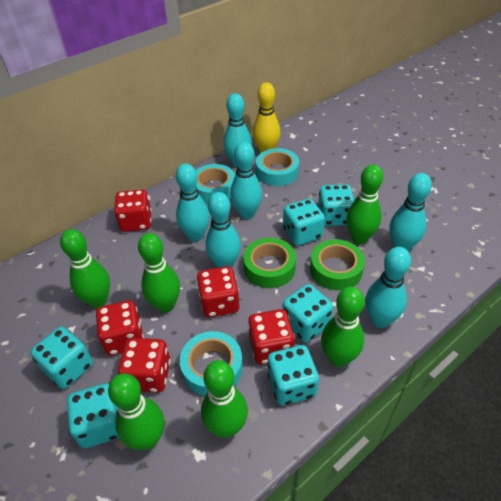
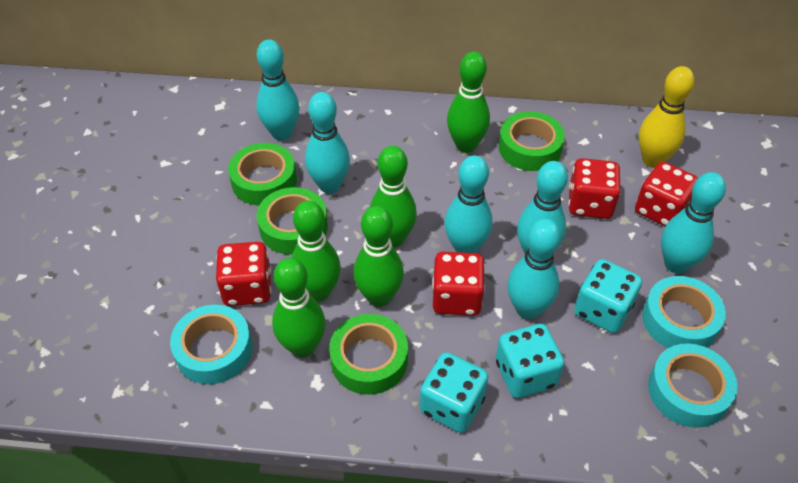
green bowling pin: 6 -> 5
green tape: 2 -> 4
red dice: 5 -> 4
turquoise dice: 6 -> 3

